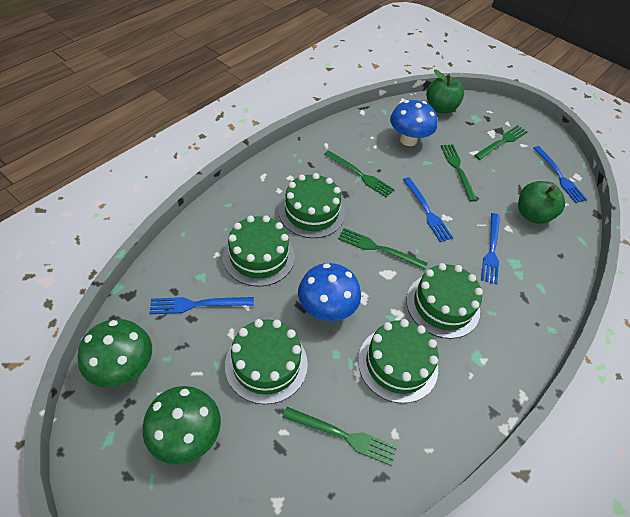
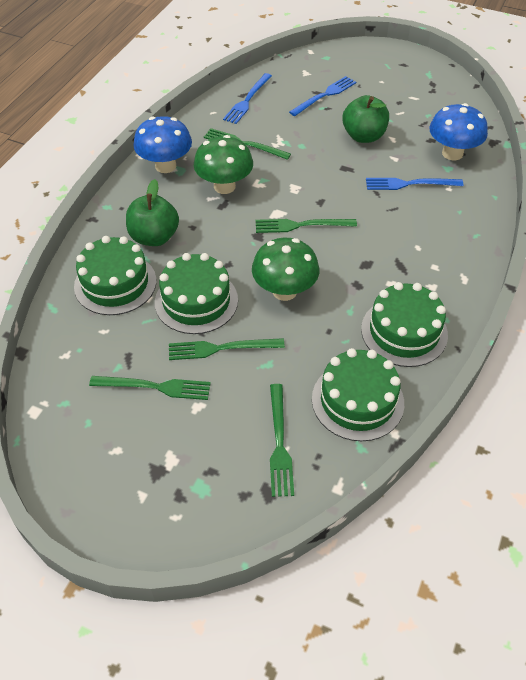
blue fork: 4 -> 3
green cake: 5 -> 4

